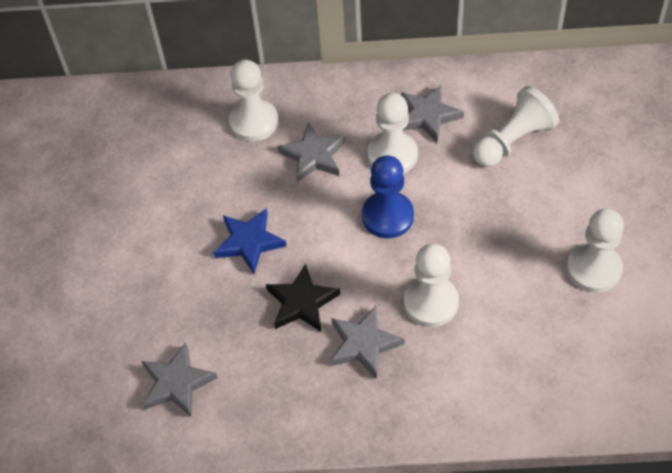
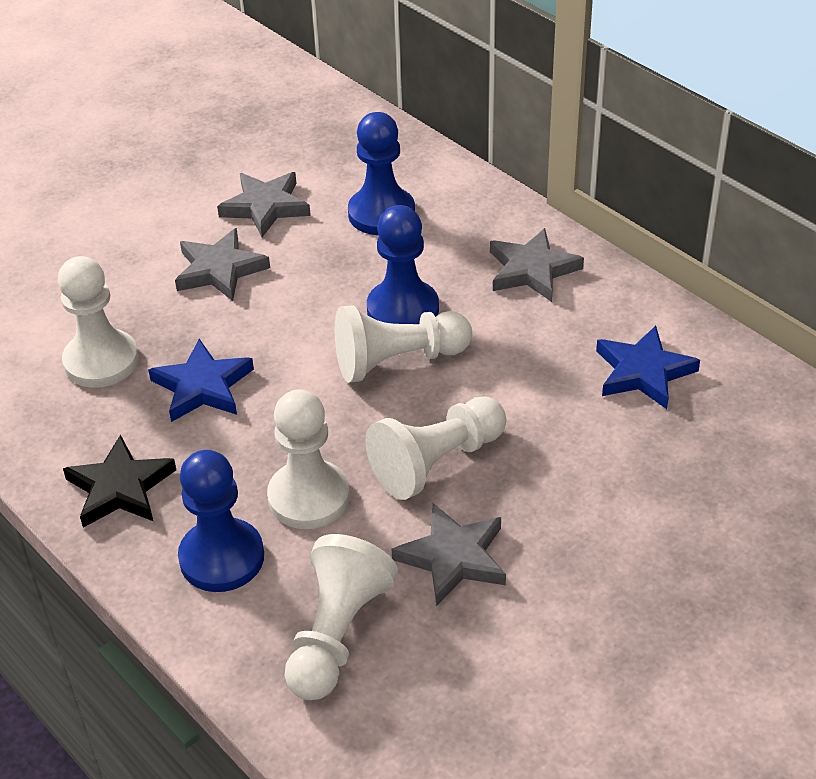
blue pawn: 1 -> 3
blue star: 1 -> 2

